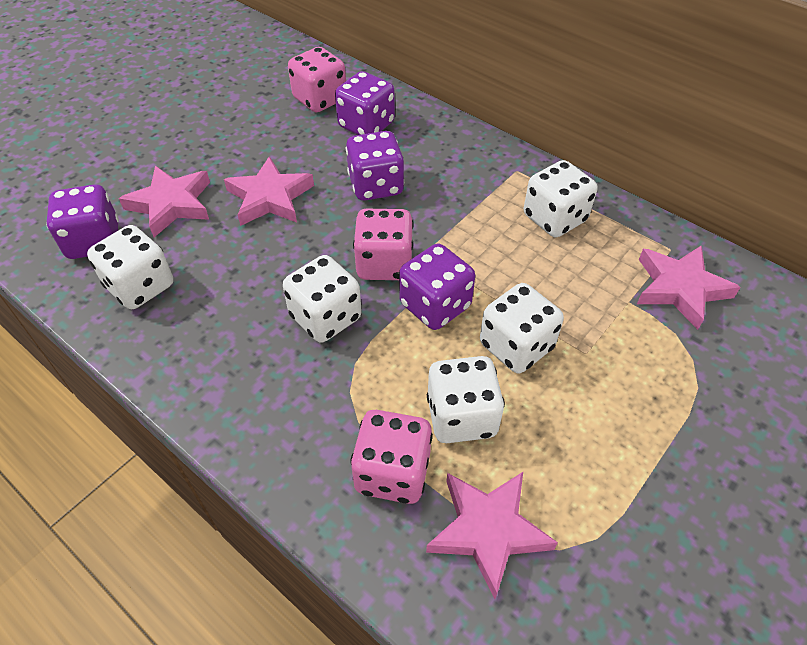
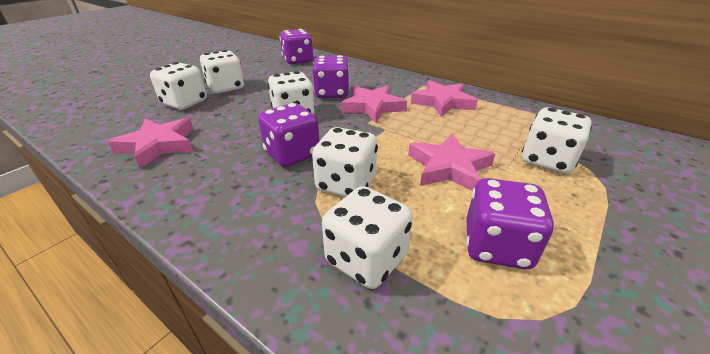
pink dice: 3 -> 0
white dice: 5 -> 6

